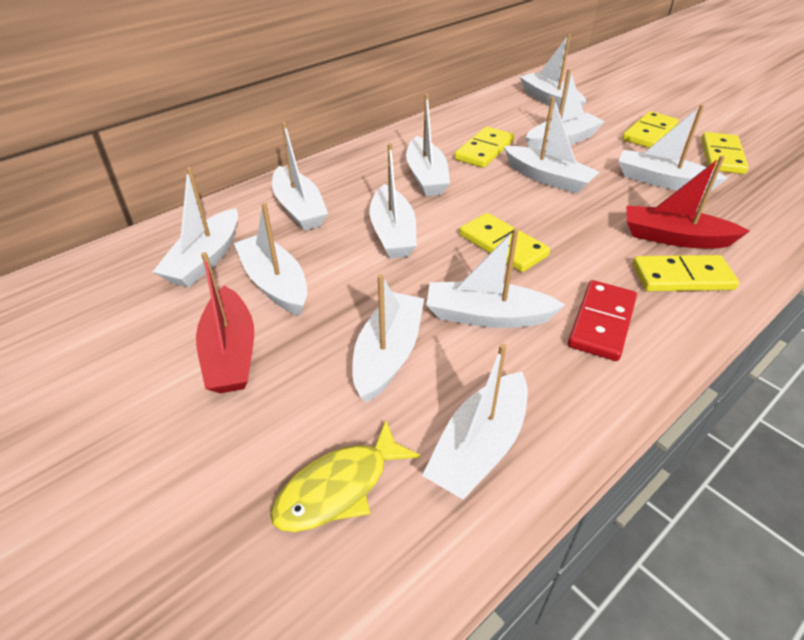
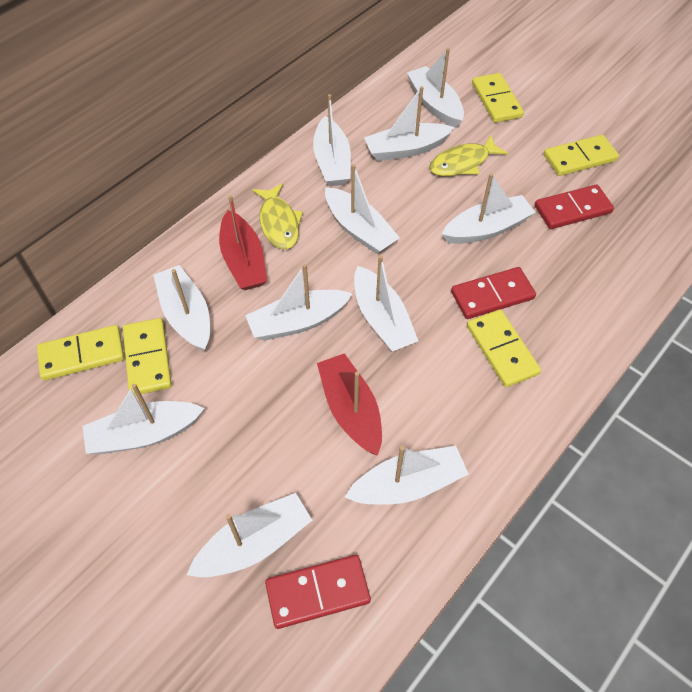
red domino: 1 -> 3
white boat: 12 -> 11
yellow fish: 1 -> 2

